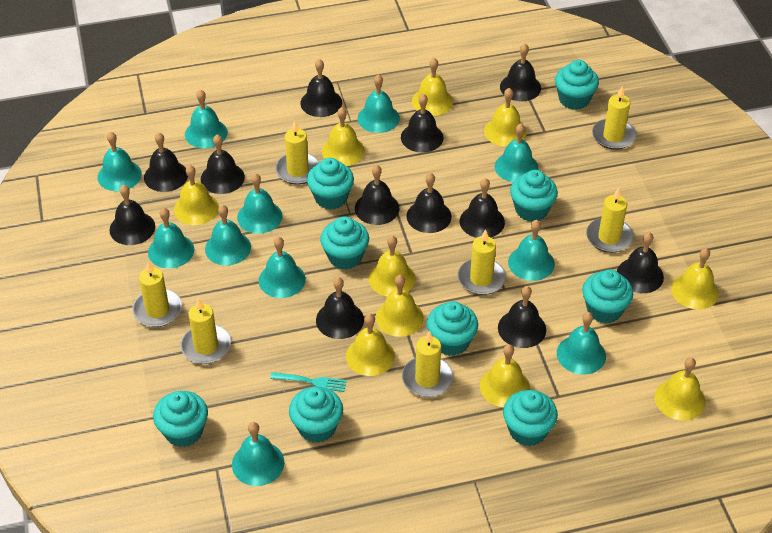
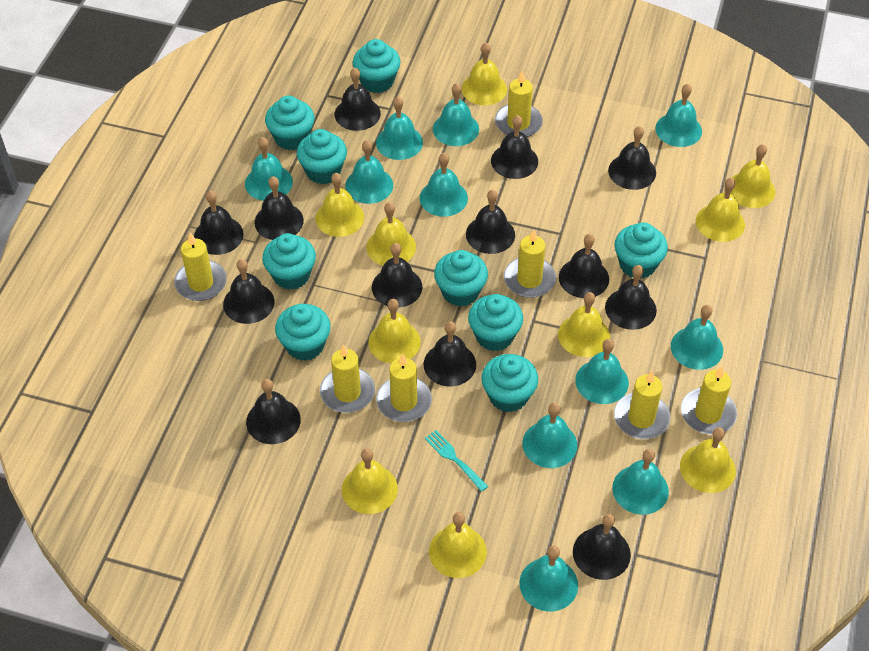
black bell: 12 -> 13

